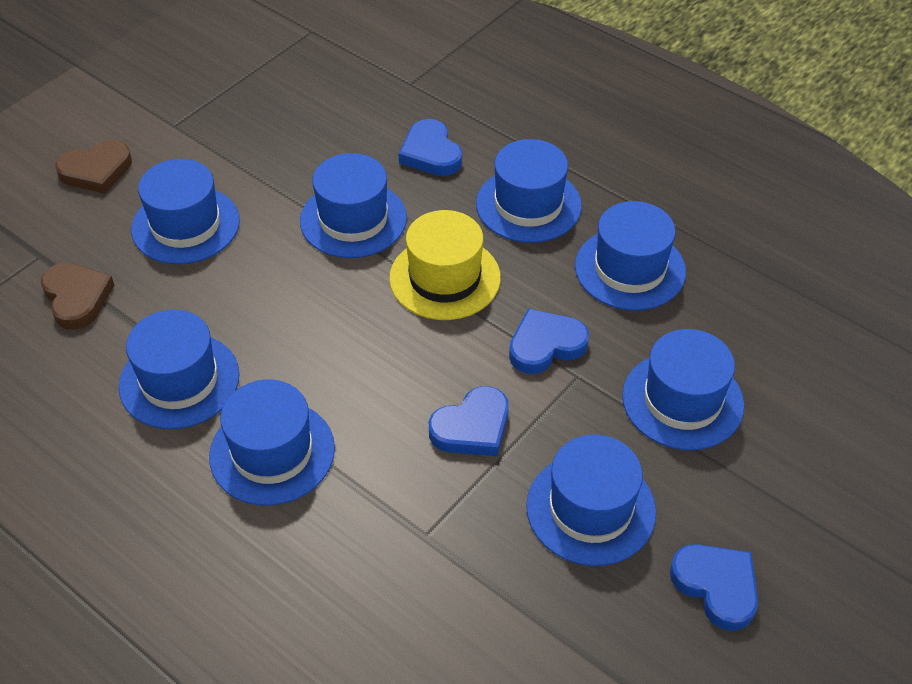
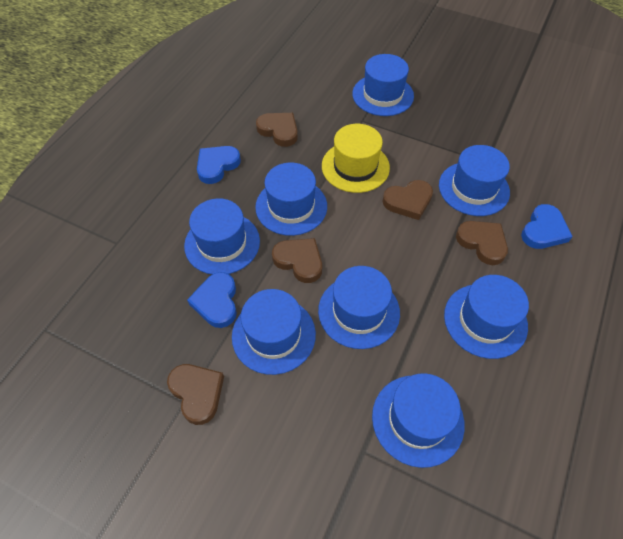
blue heart: 4 -> 3
brown heart: 2 -> 5

